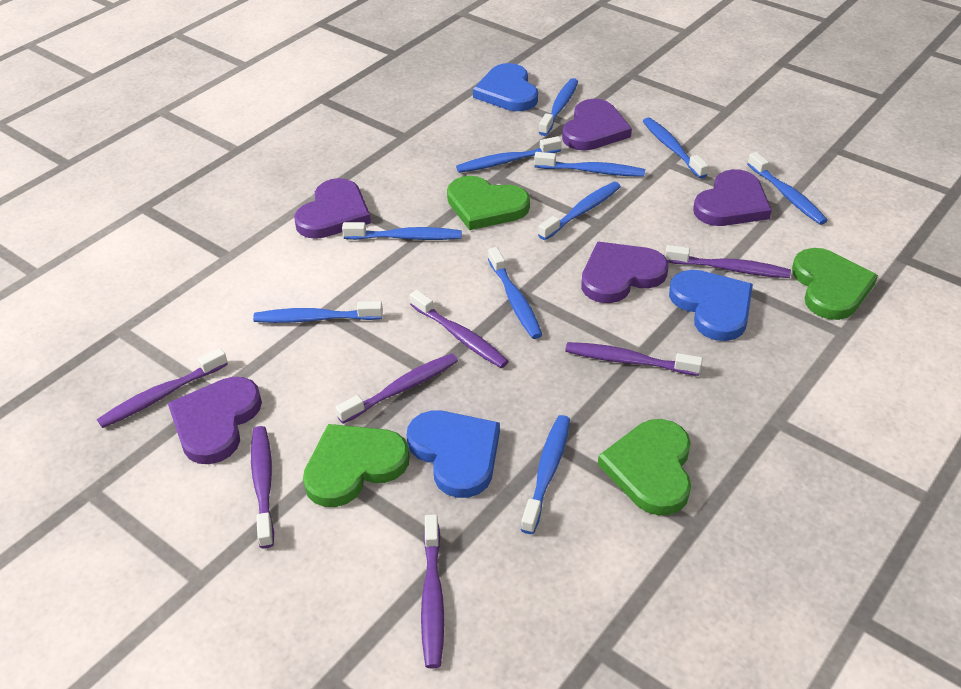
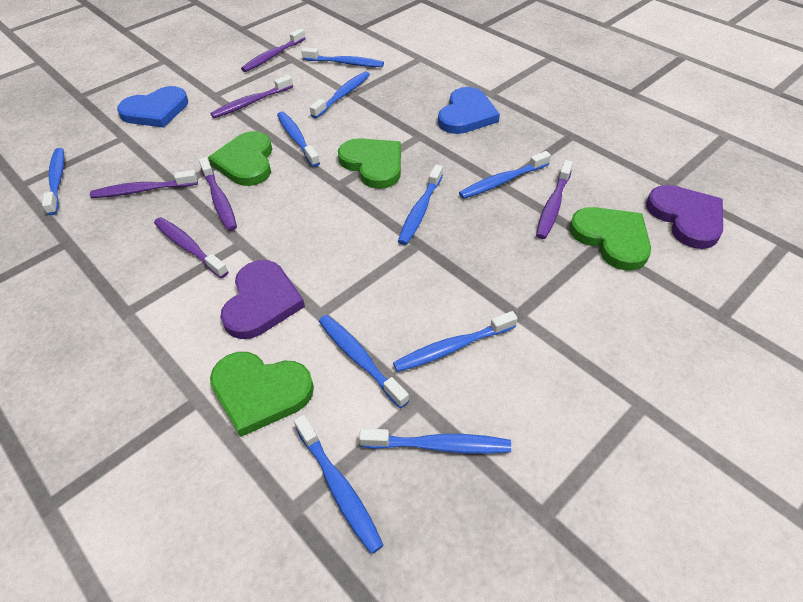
blue heart: 3 -> 2
purple heart: 5 -> 2
purple toothbrush: 7 -> 6

